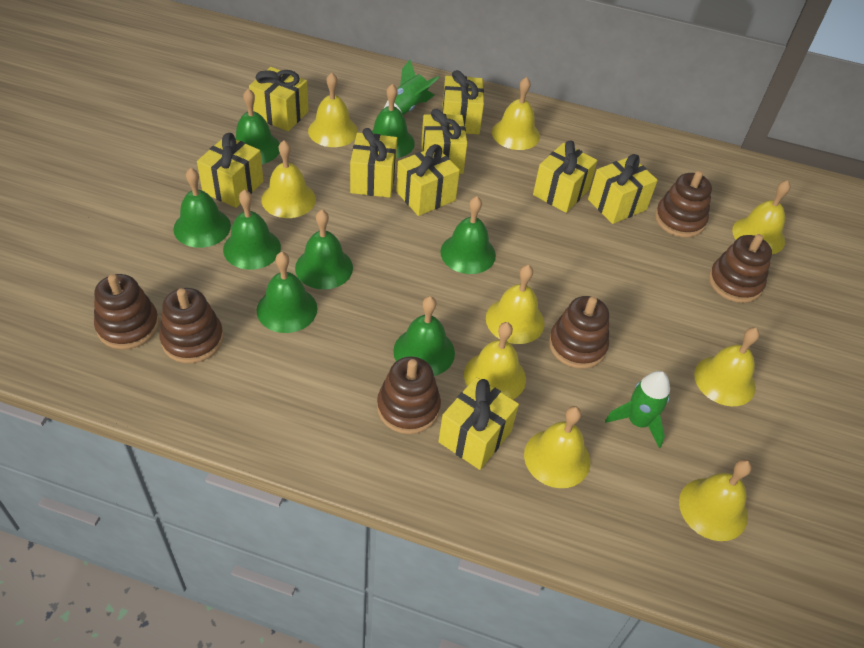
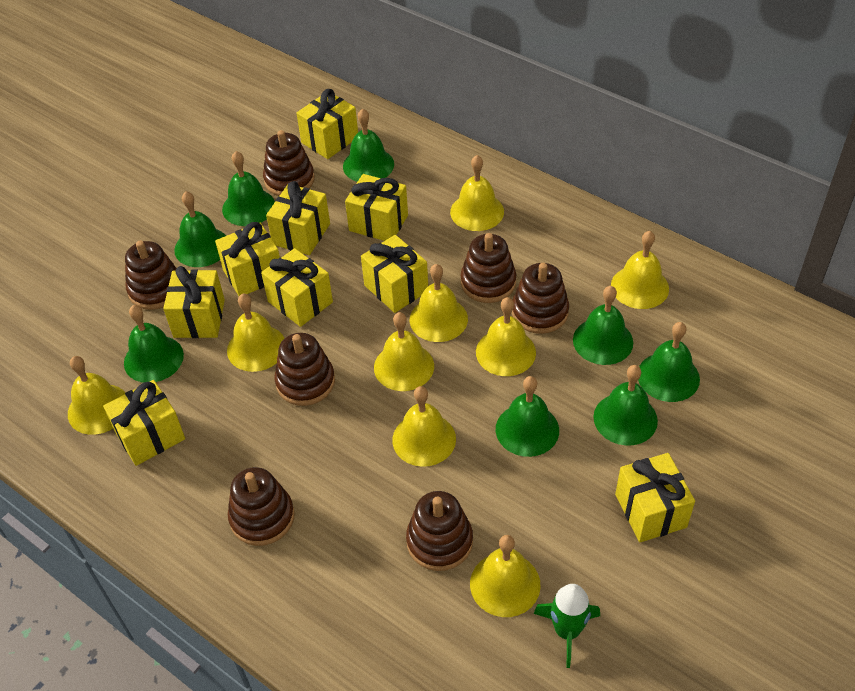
brown stacking toy: 6 -> 7
green rocket: 2 -> 1

